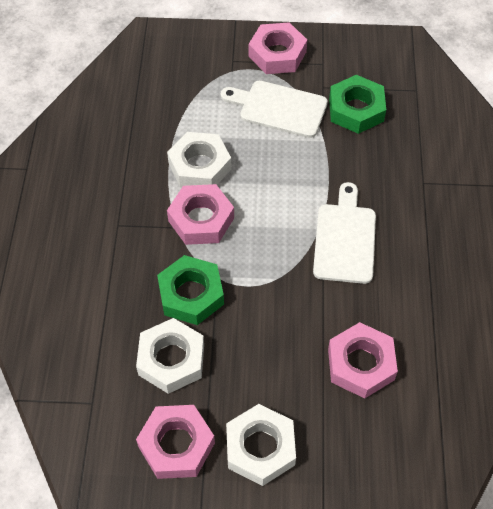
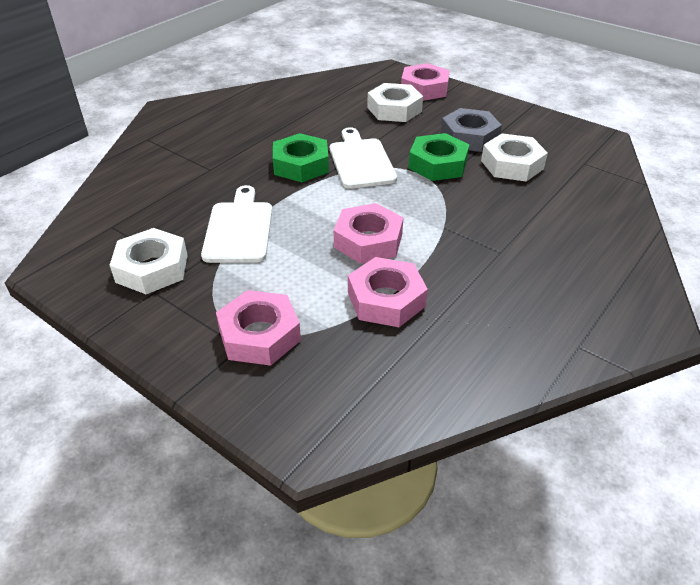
grey nut: 0 -> 1

